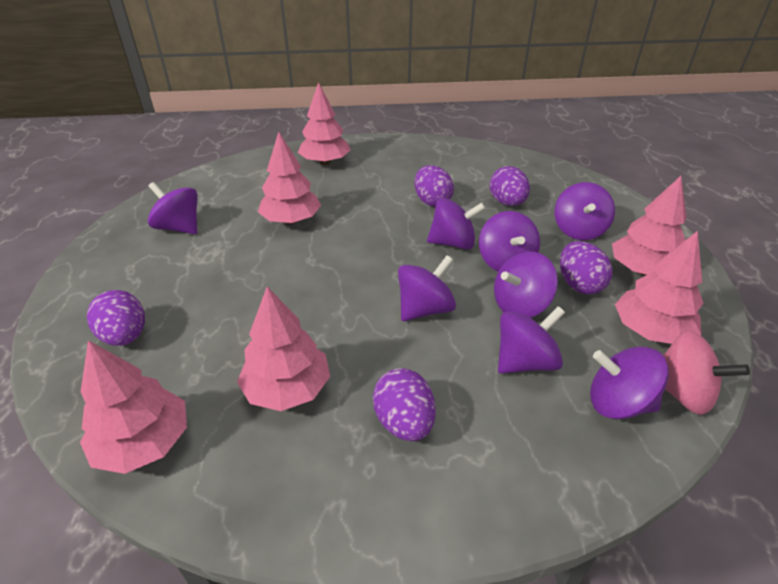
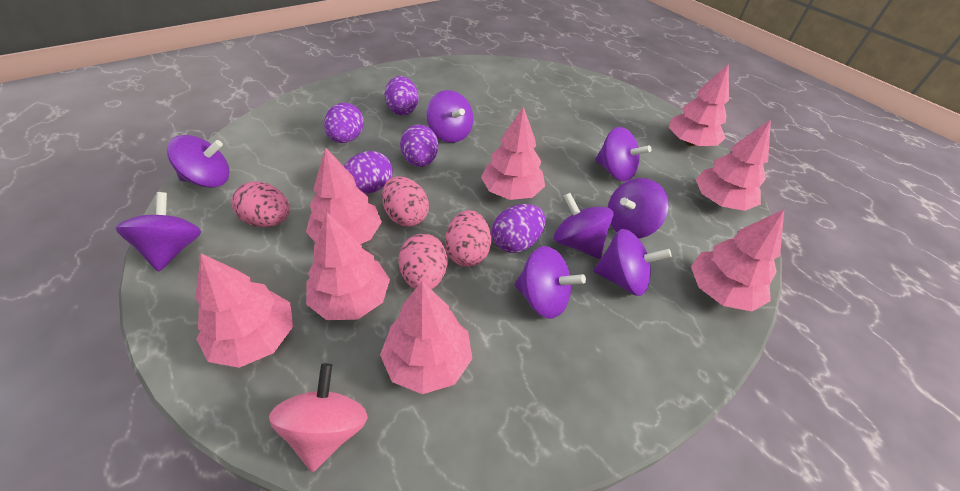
pink egg: 0 -> 4
pink tree: 6 -> 8

